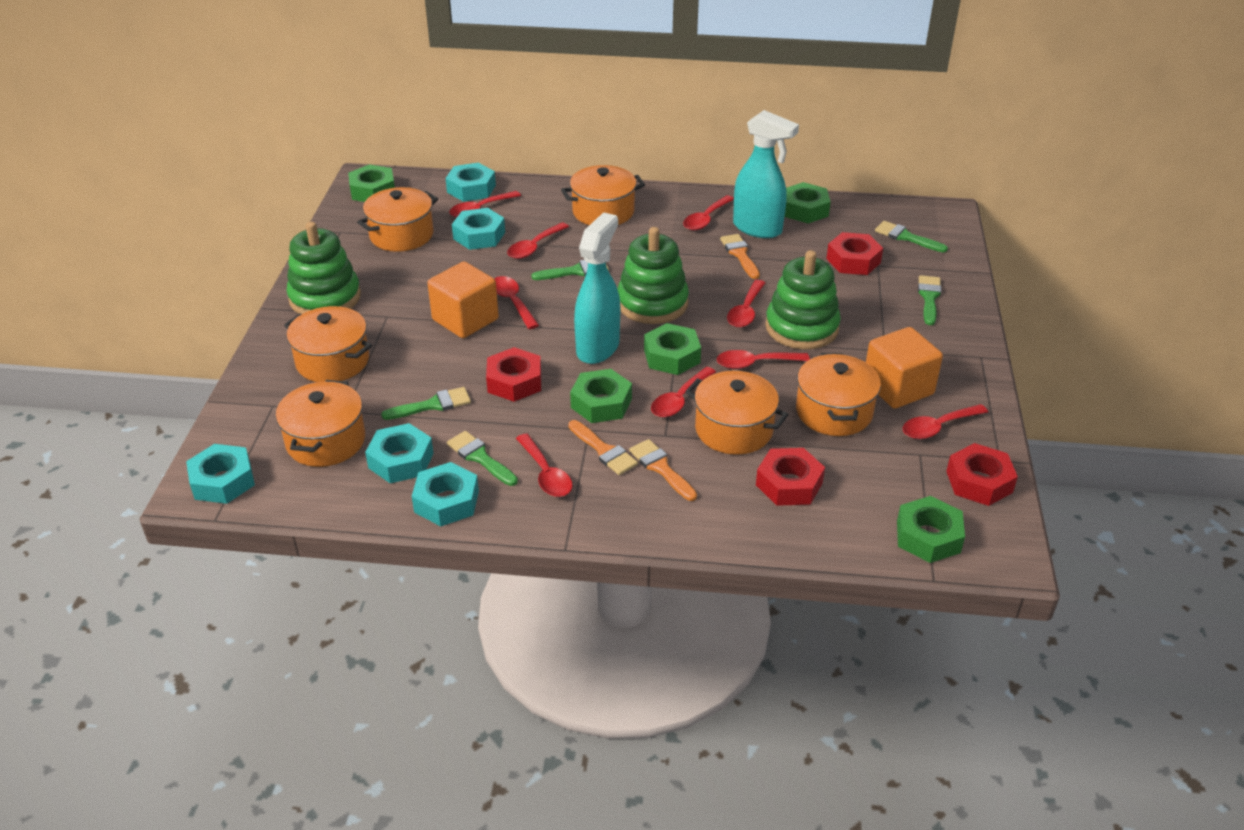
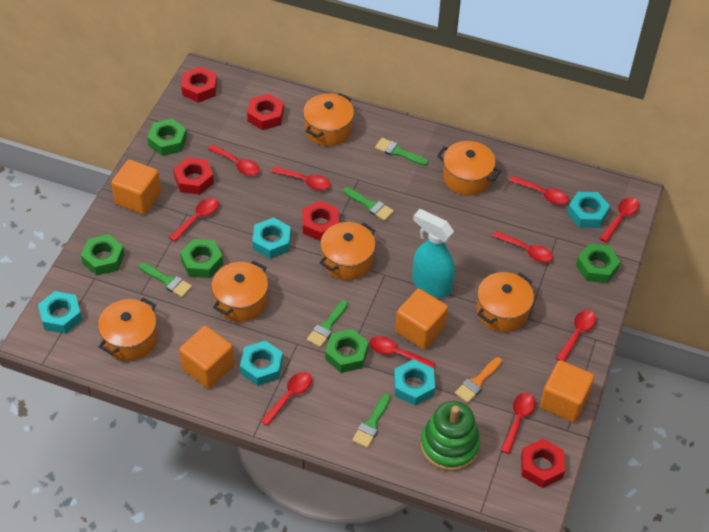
green stacking toy: 3 -> 1
orange brush: 3 -> 1
orange cube: 2 -> 4
red nut: 4 -> 5
red spoon: 9 -> 10
turquoise spray bottle: 2 -> 1

